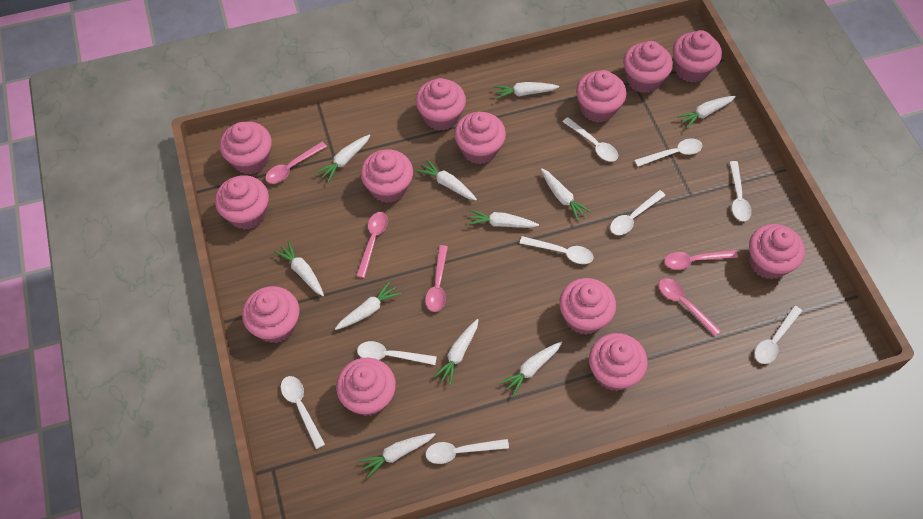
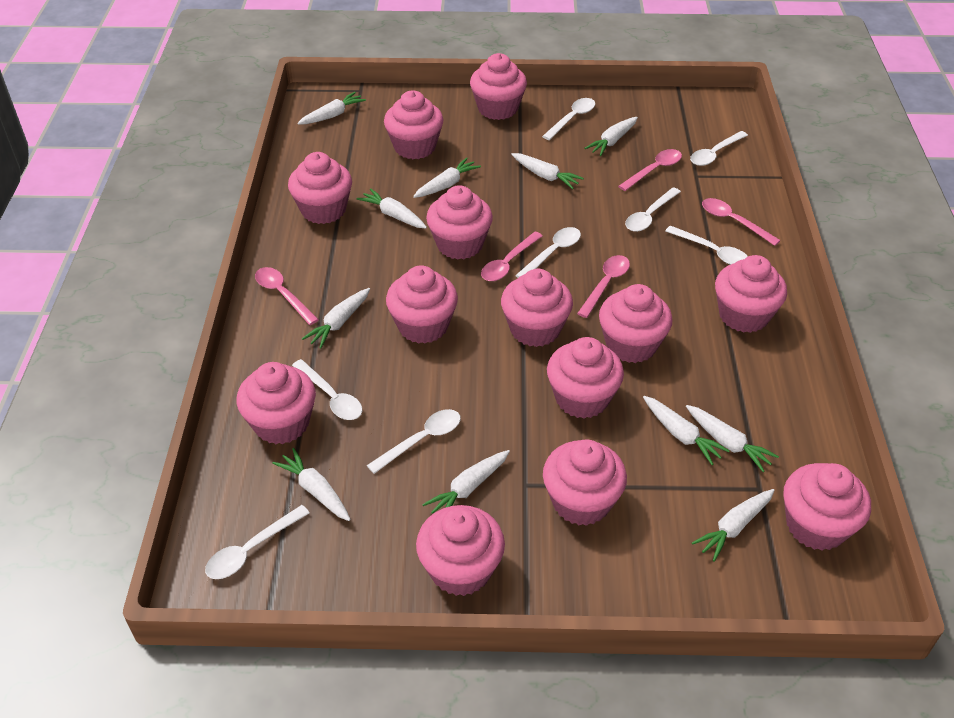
white spoon: 9 -> 8

